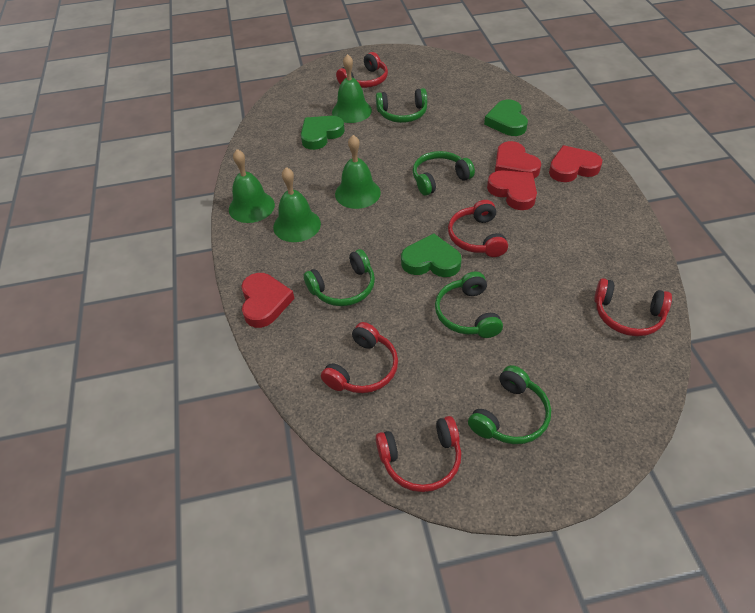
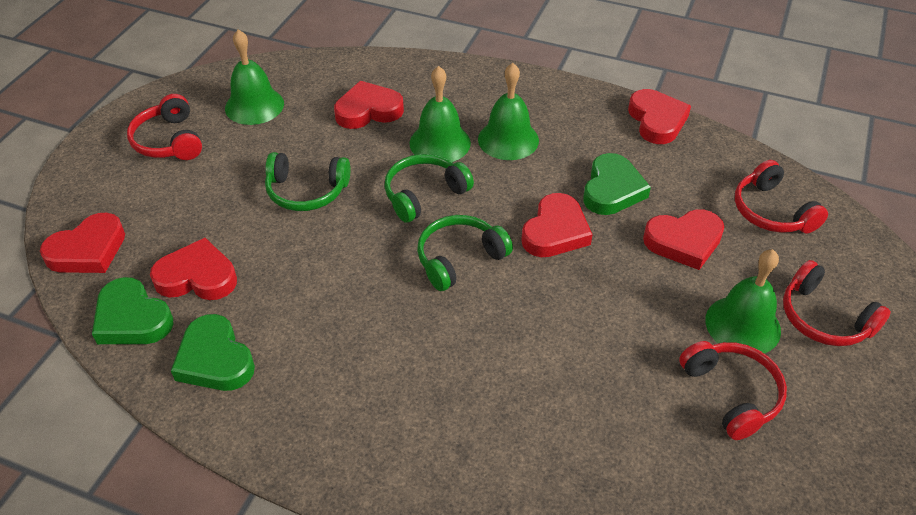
green headphones: 5 -> 3
red headphones: 5 -> 4
red heart: 4 -> 6

